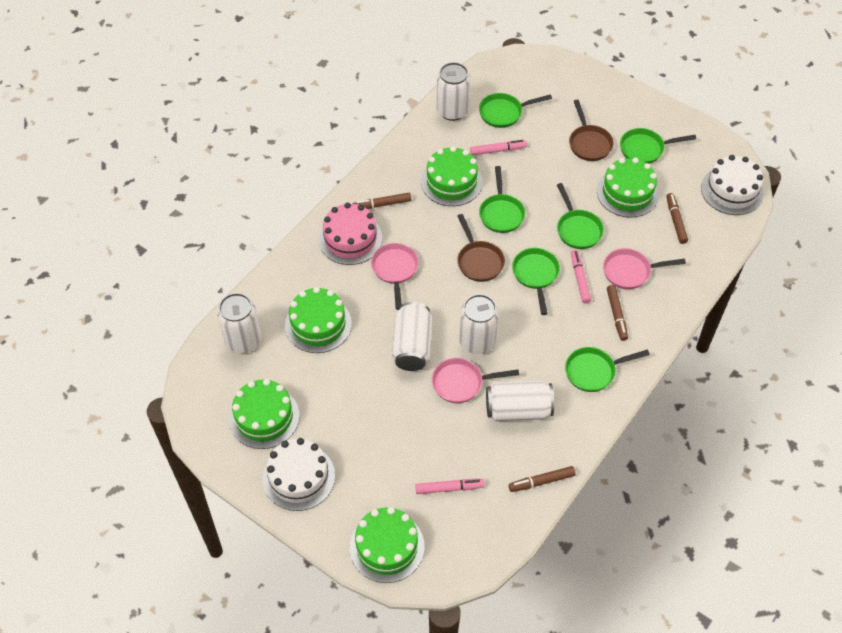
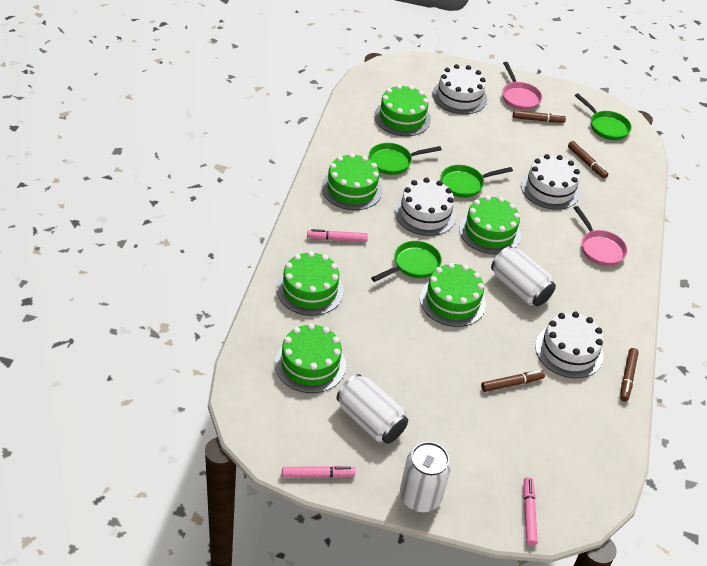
brown pan: 2 -> 0
green cake: 5 -> 6
green pan: 6 -> 4
pink cake: 1 -> 0
pink pan: 3 -> 2
white cake: 2 -> 4
white can: 5 -> 3

